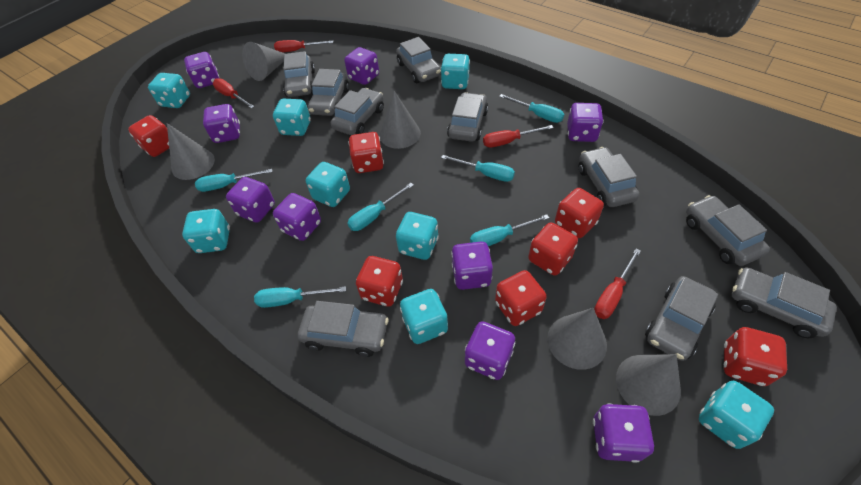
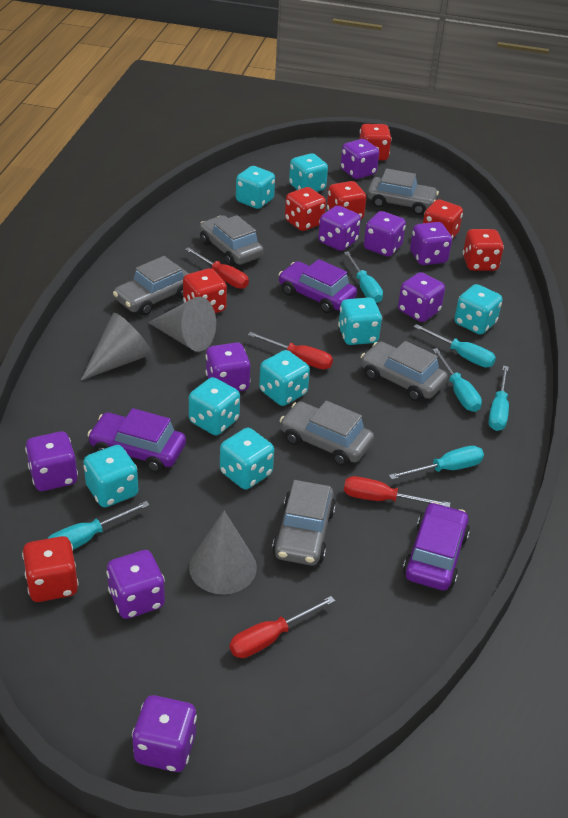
grey car: 10 -> 6
grey cone: 5 -> 3
purple car: 0 -> 3

